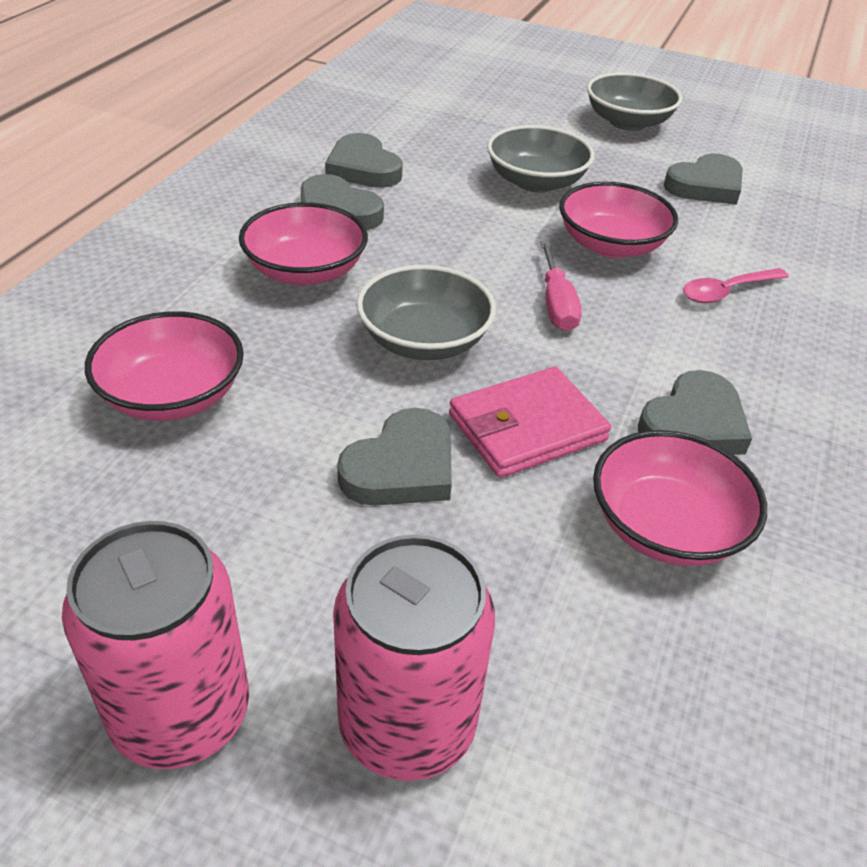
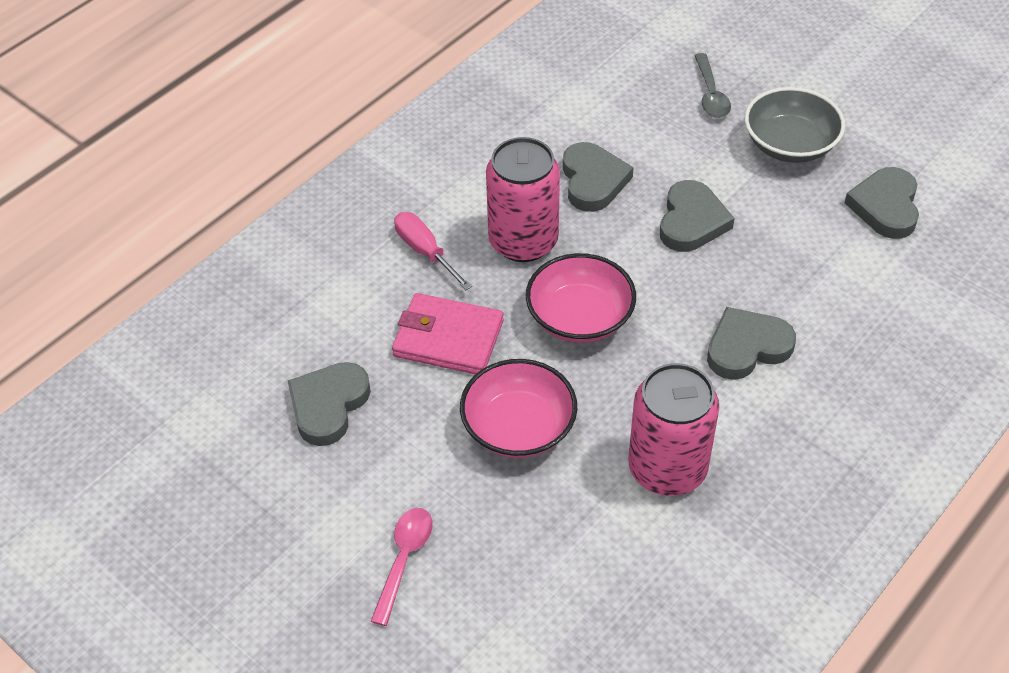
grey bowl: 3 -> 1
grey spoon: 0 -> 1
pink bowl: 4 -> 2

